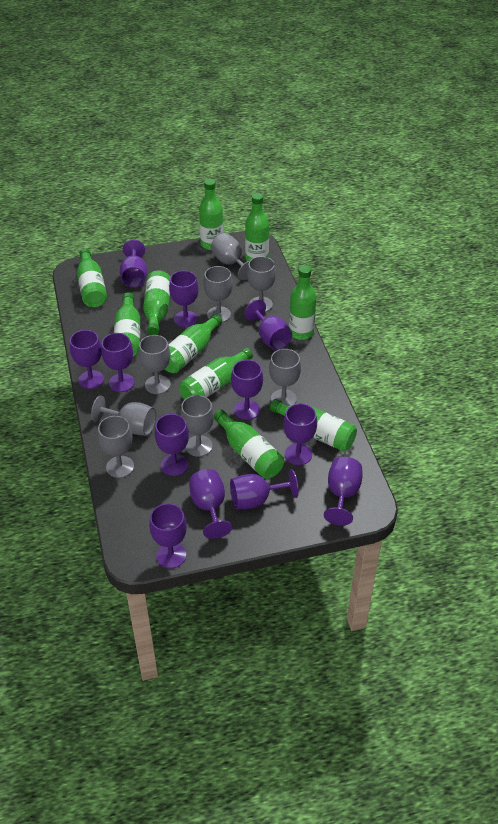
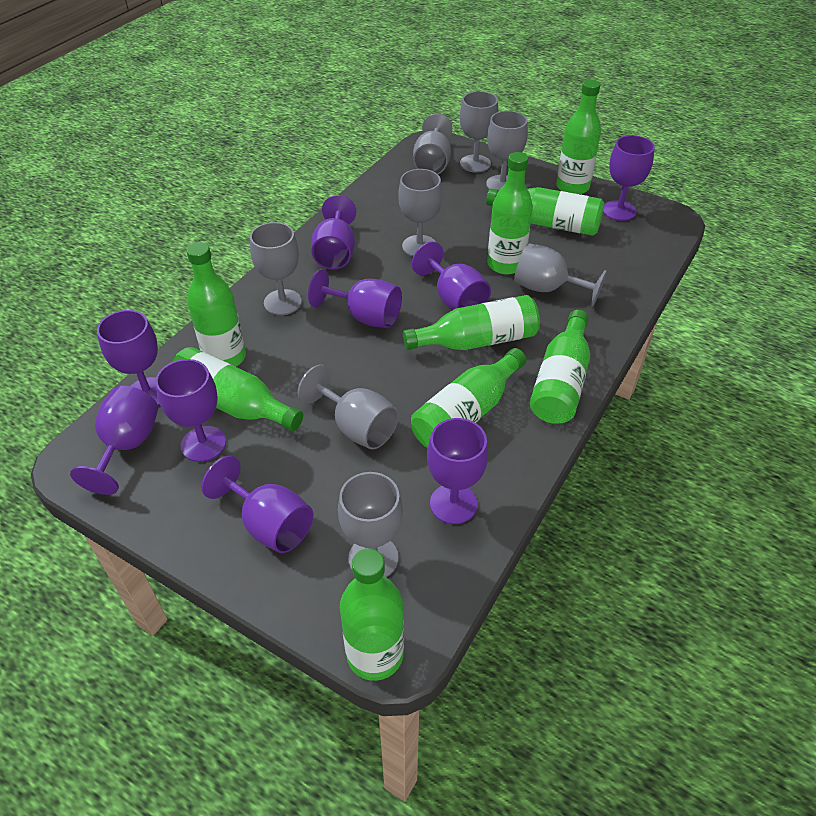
green bottle: 10 -> 9
purple goblet: 12 -> 9

